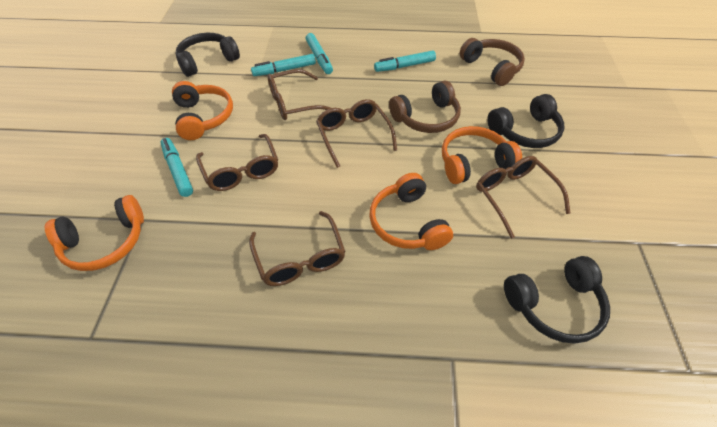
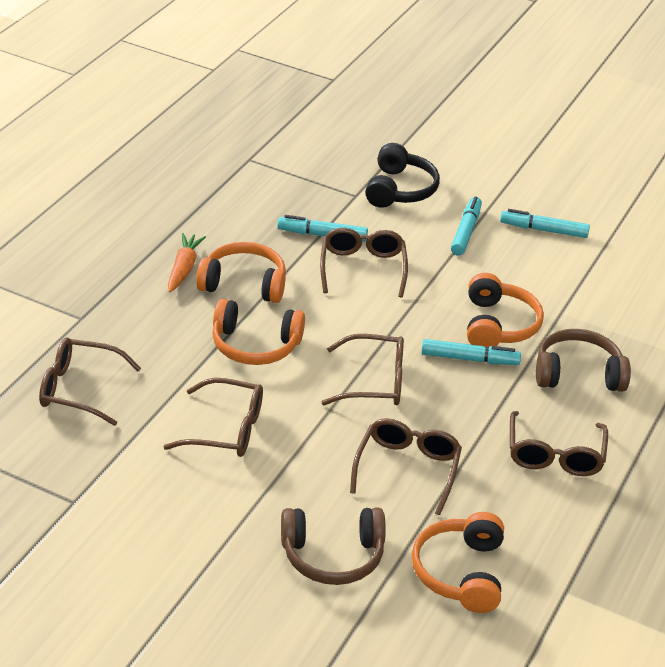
black headphones: 3 -> 1
brown glasses: 5 -> 6
orange carrot: 0 -> 1

